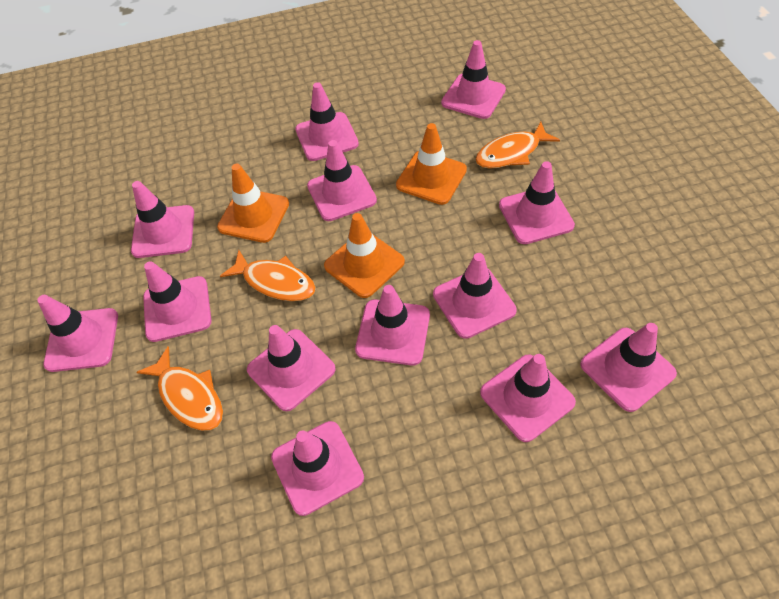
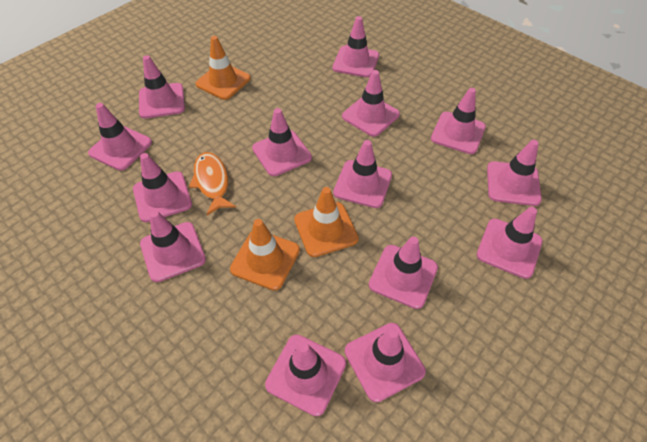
orange fish: 3 -> 1
pink traffic cone: 13 -> 14

